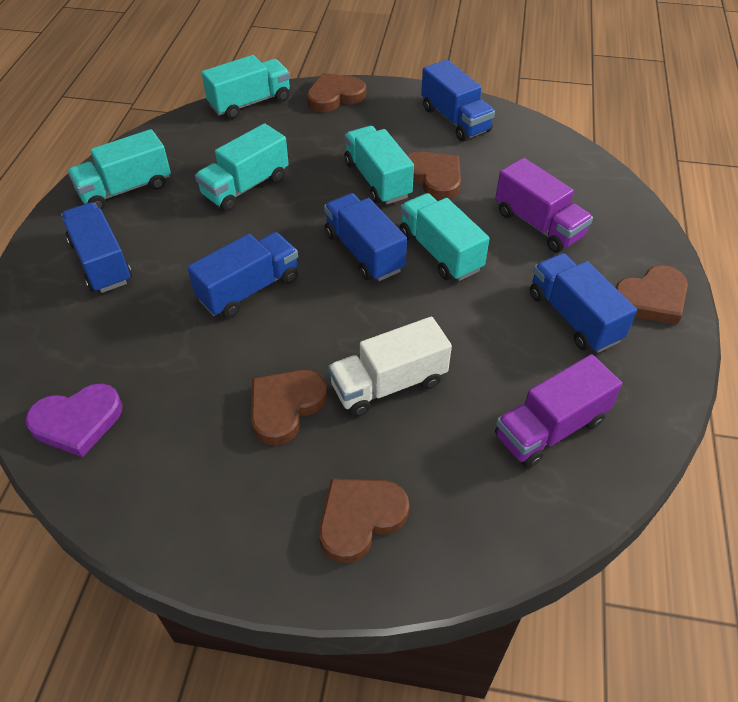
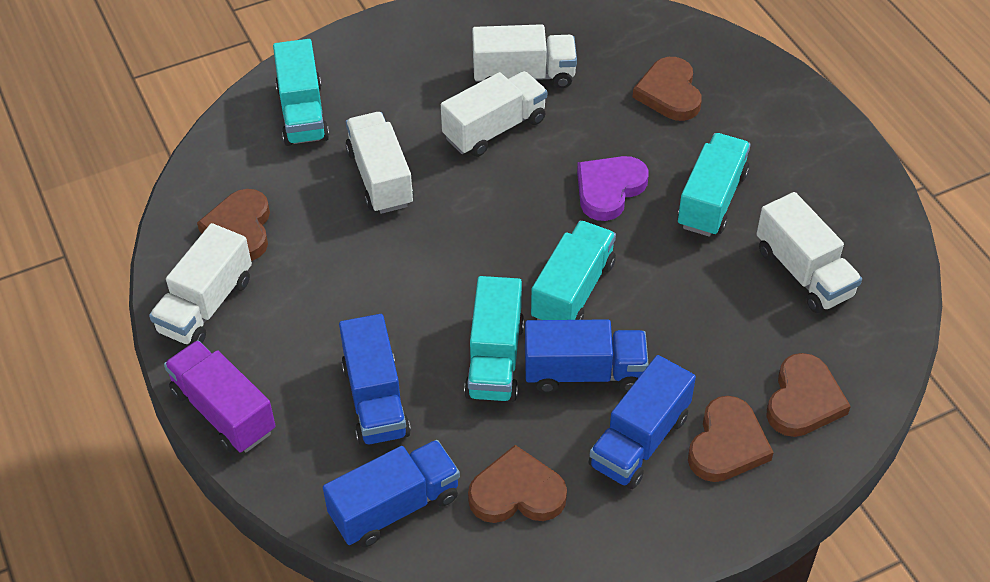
blue truck: 5 -> 4
purple truck: 2 -> 1
turquoise truck: 5 -> 4
white truck: 1 -> 5

